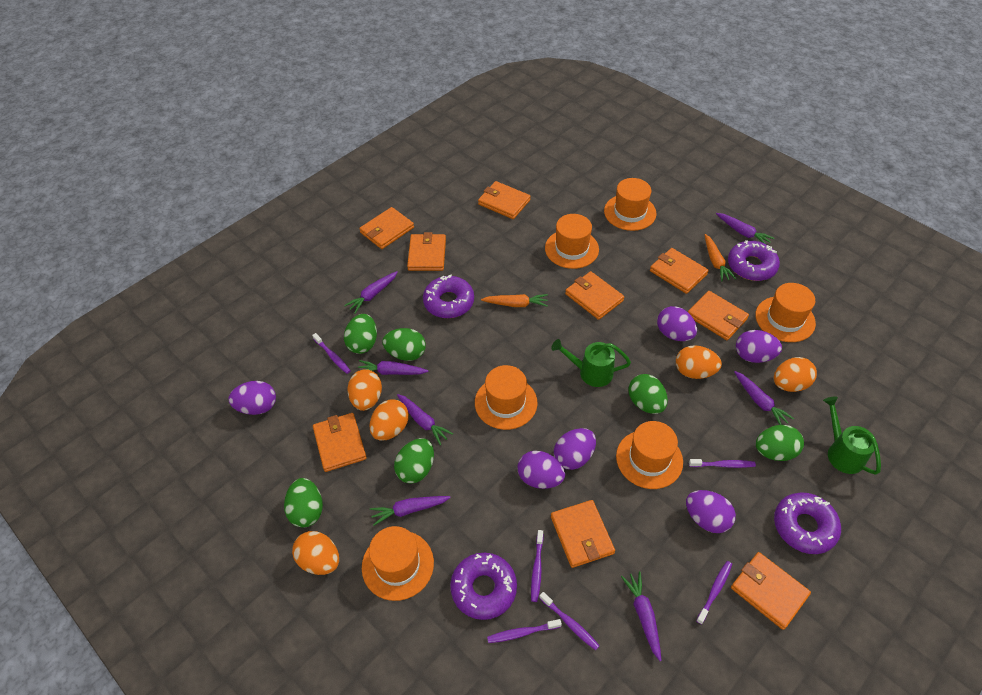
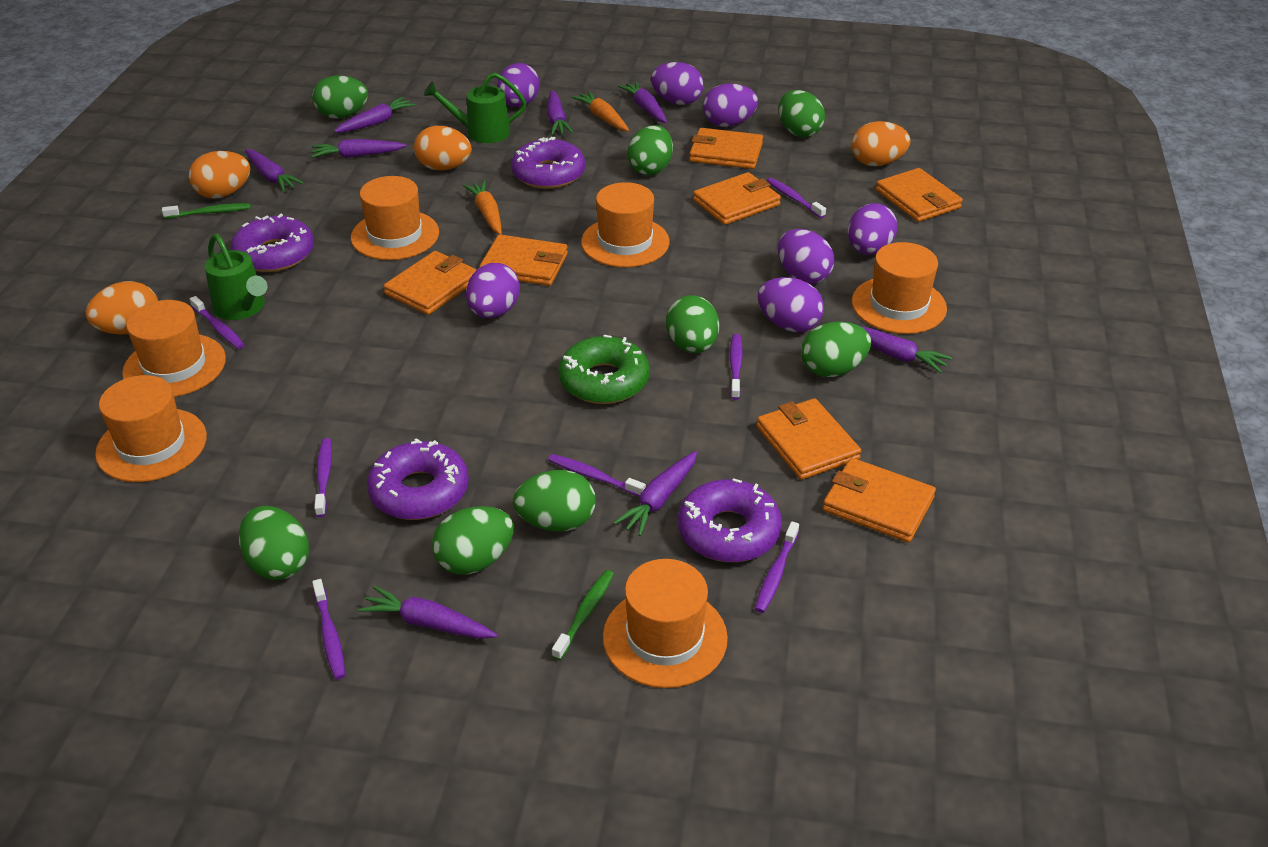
green donut: 0 -> 1
green egg: 6 -> 8
green toothbrush: 0 -> 2
orange egg: 5 -> 4
orange wallet: 9 -> 7
purple carrot: 7 -> 8
purple egg: 6 -> 7
purple toothbrush: 6 -> 7

